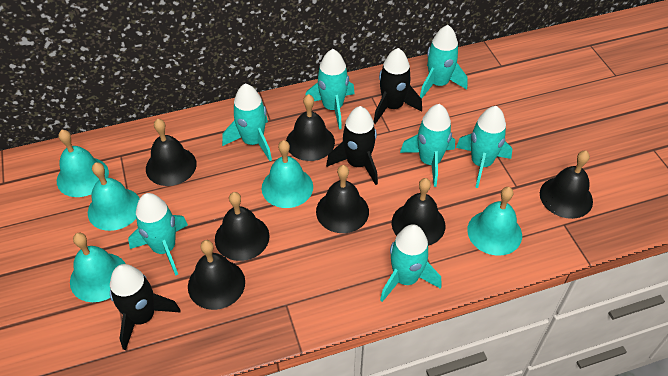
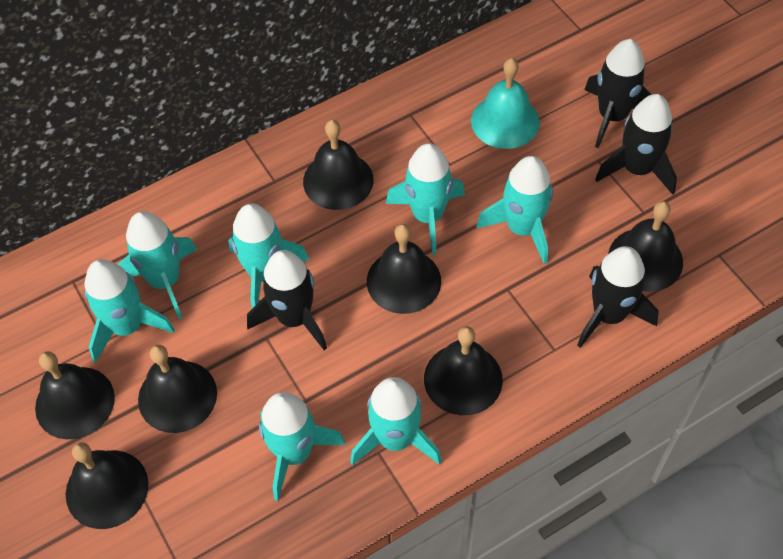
black rocket: 3 -> 4
turquoise bell: 5 -> 1

